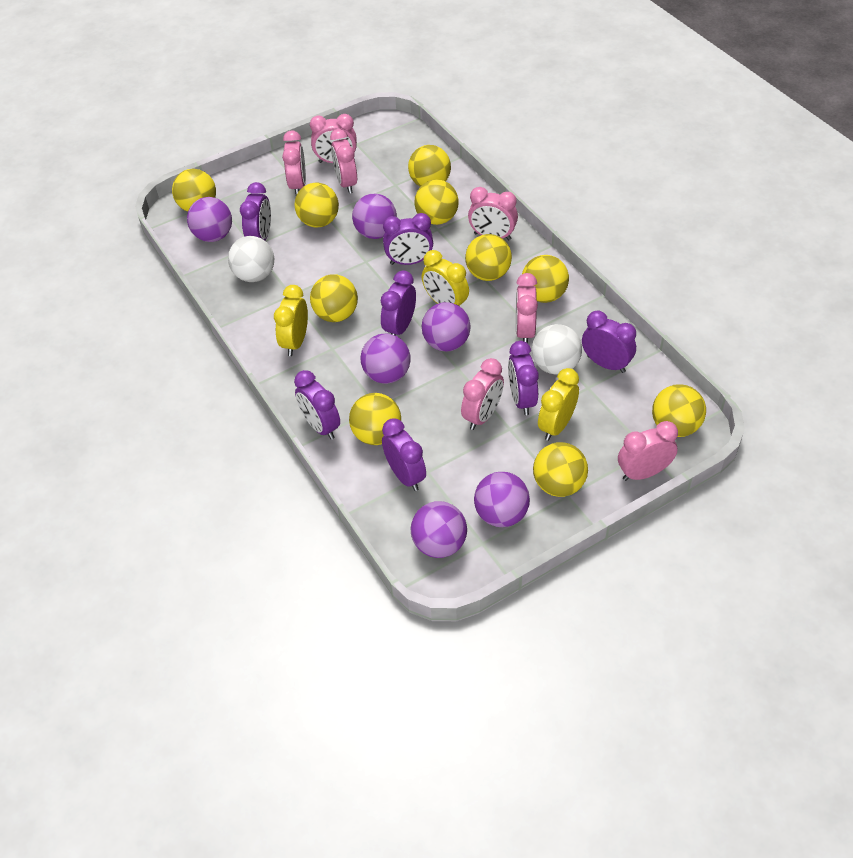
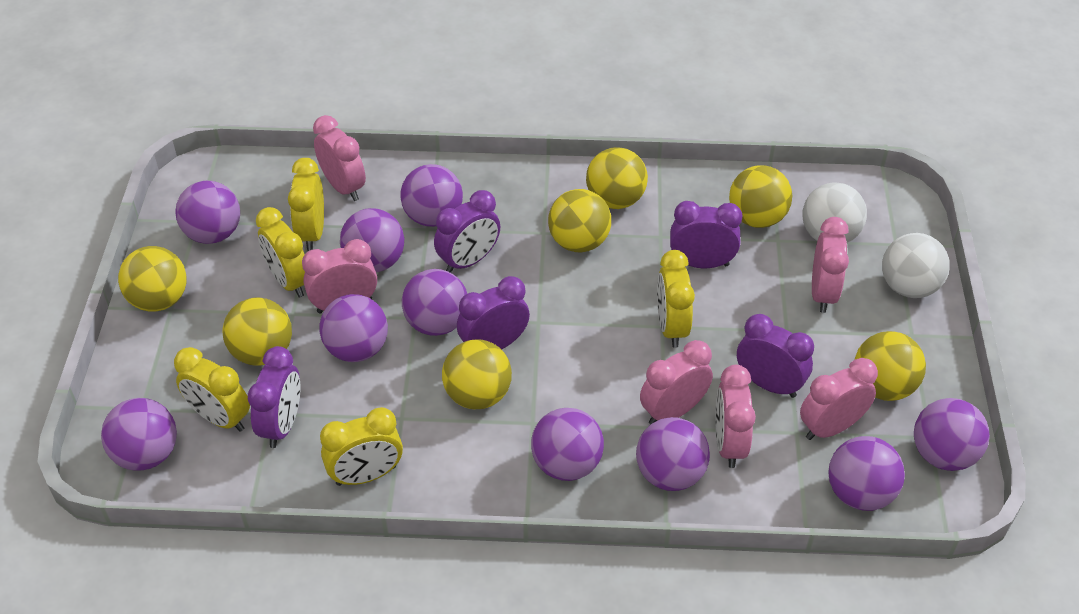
pink clock: 7 -> 6
purple ball: 6 -> 10
purple clock: 7 -> 5
yellow ball: 10 -> 7
yellow clock: 3 -> 5

